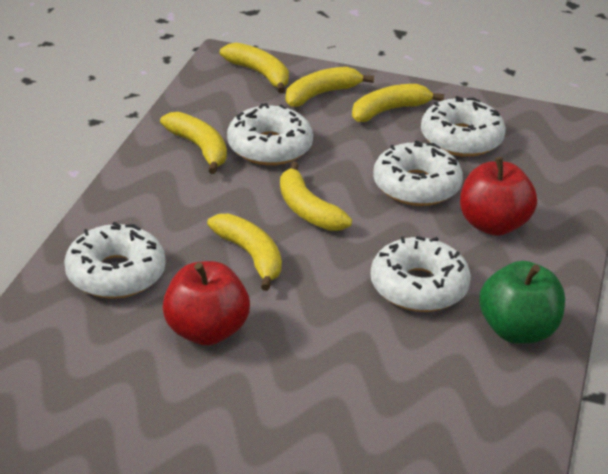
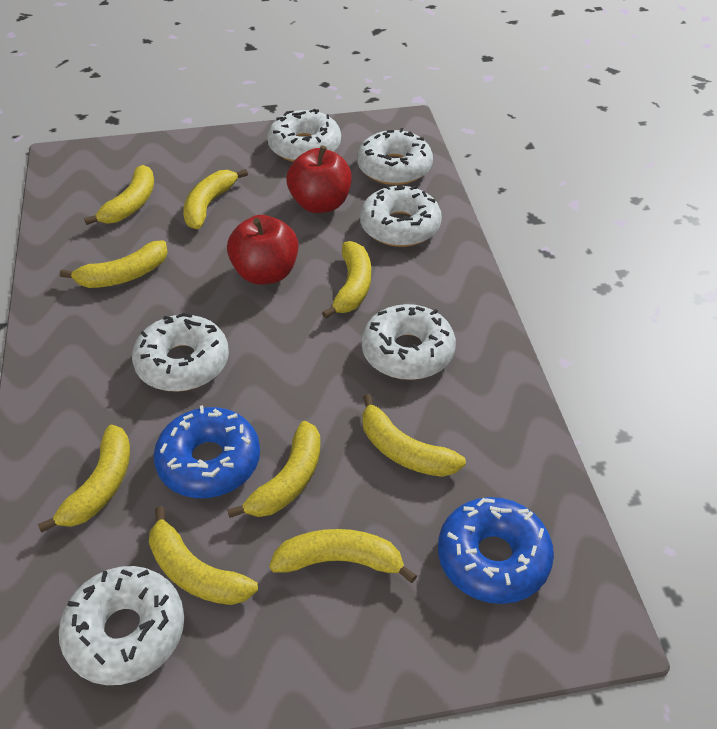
blue donut: 0 -> 2
green apple: 1 -> 0
white donut: 5 -> 6
yellow banana: 6 -> 9

